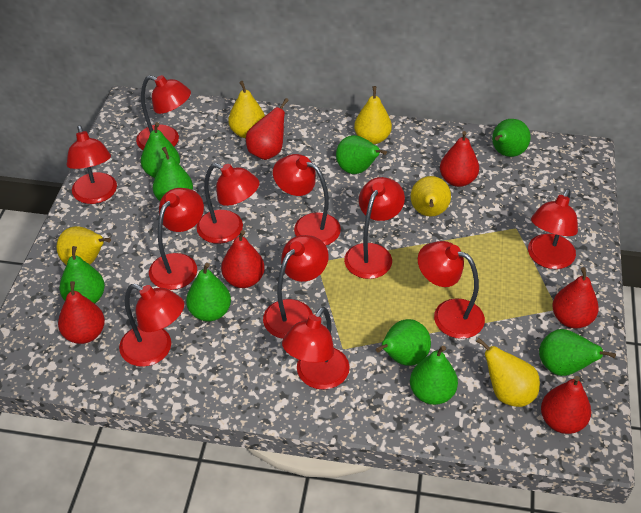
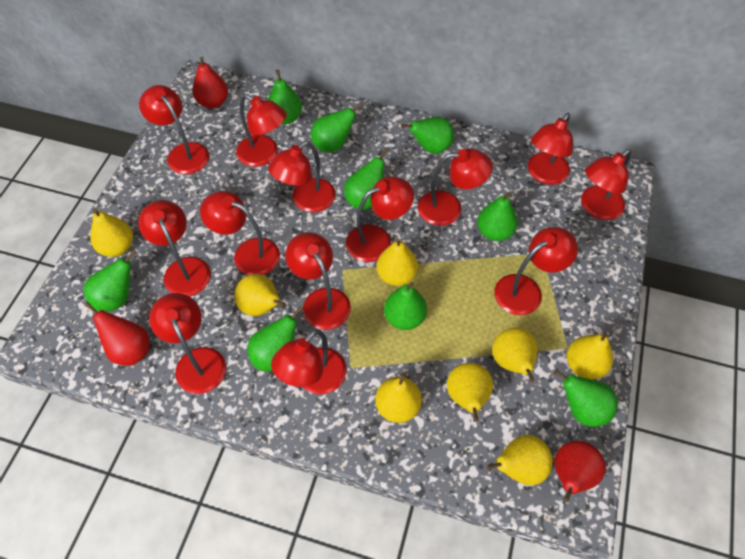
red lamp: 11 -> 13
red pear: 6 -> 3
yellow pear: 5 -> 8

